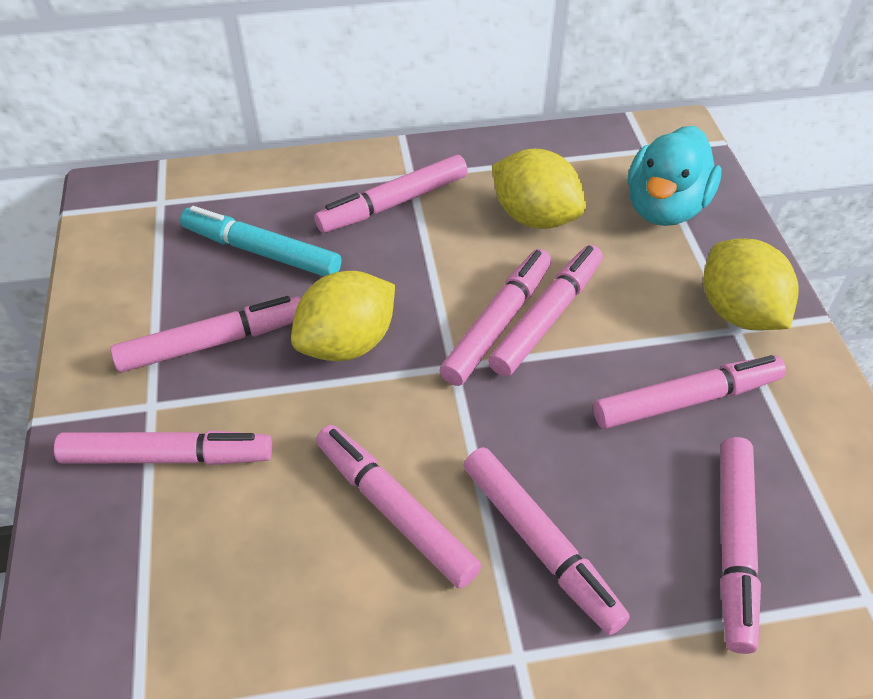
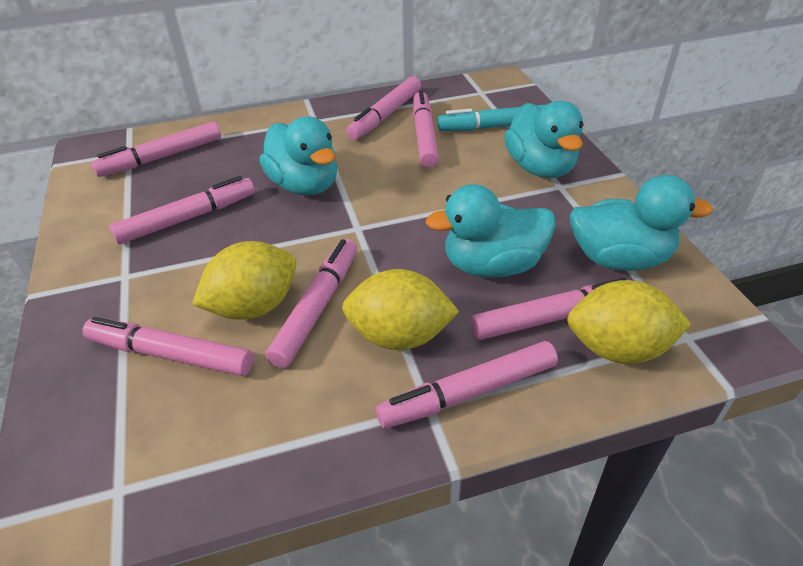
pink marker: 9 -> 8
turquoise duck: 1 -> 4

